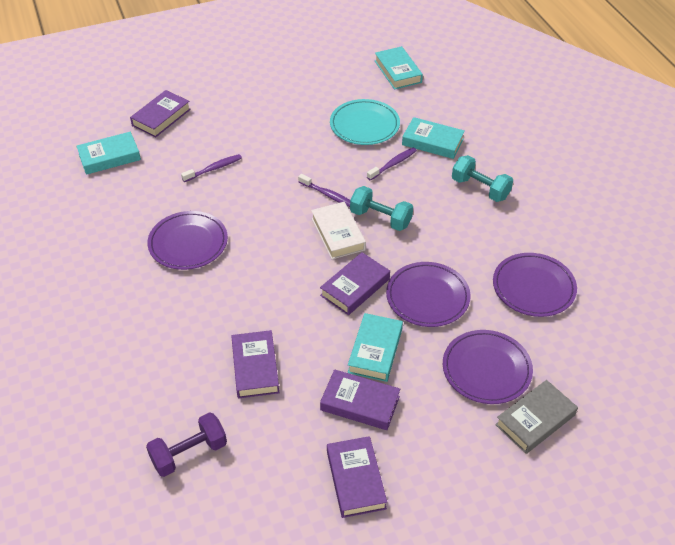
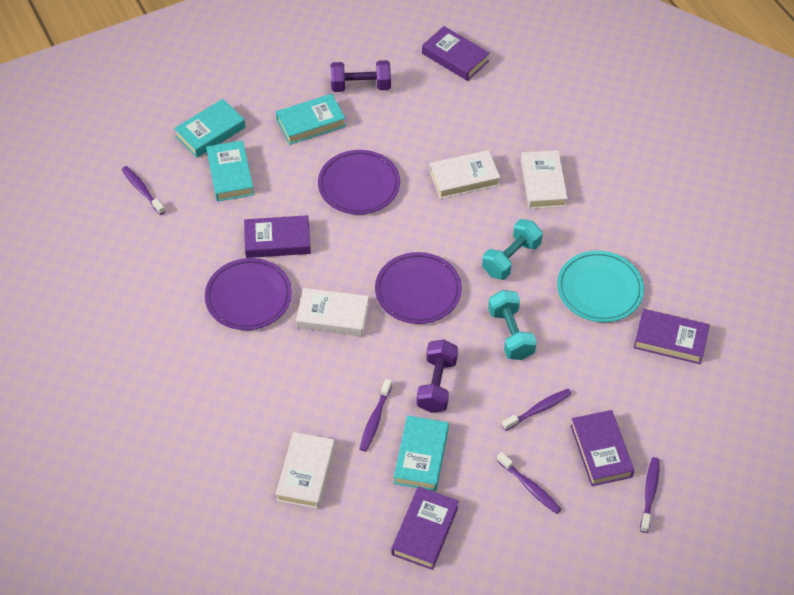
grey book: 1 -> 0
purple dumbbell: 1 -> 2
purple plate: 4 -> 3
purple toothbrush: 3 -> 5
white book: 1 -> 4

